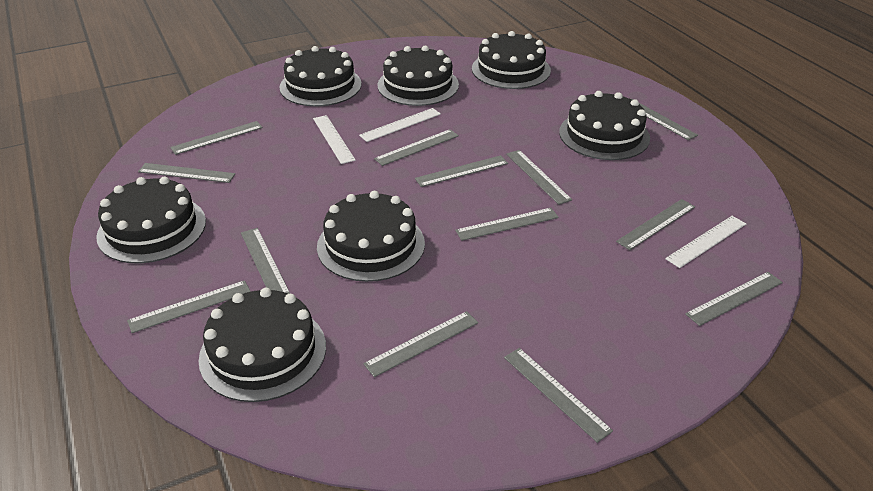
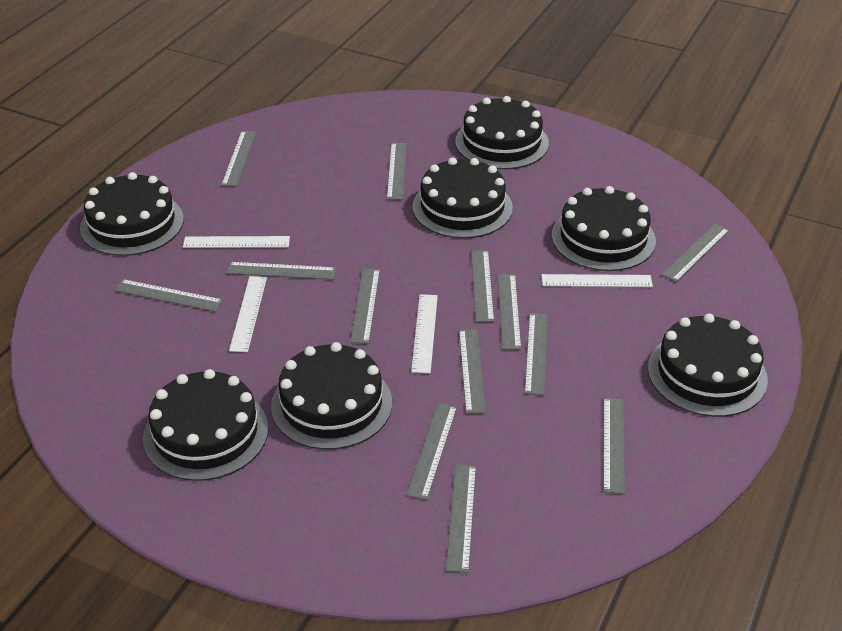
white ruler: 3 -> 4

